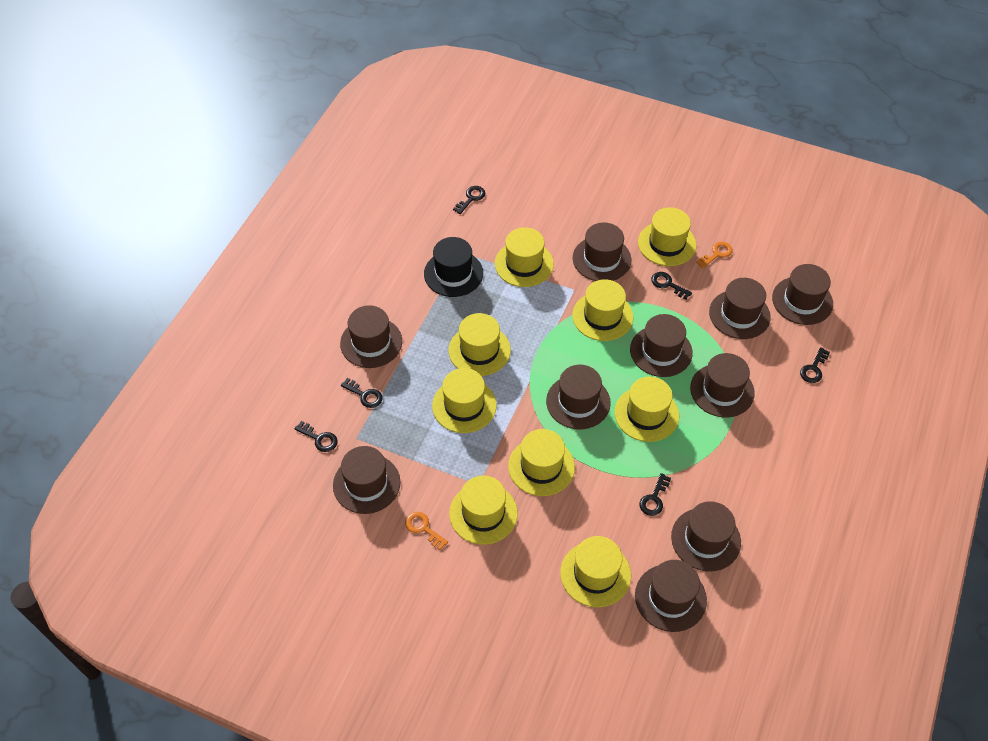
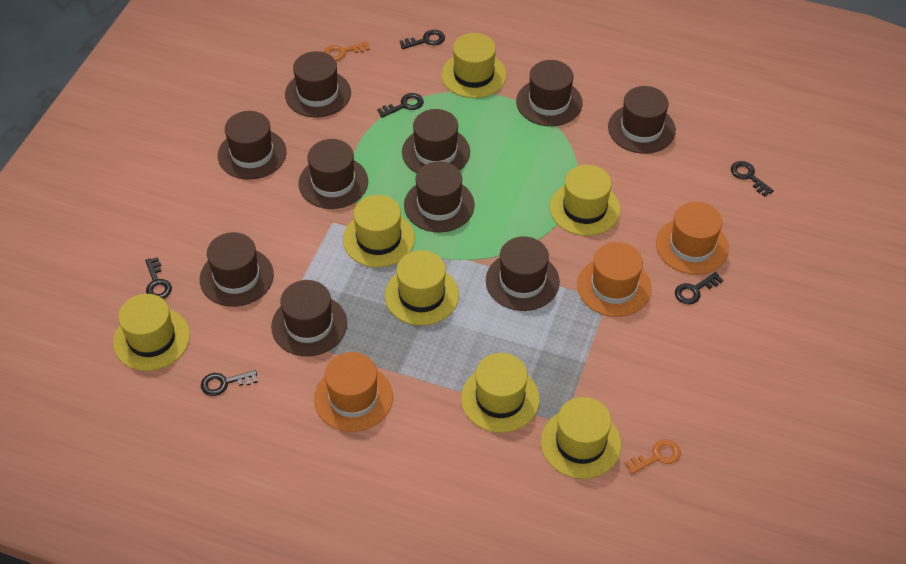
black hat: 1 -> 0
orange hat: 0 -> 3
yellow hat: 9 -> 7

